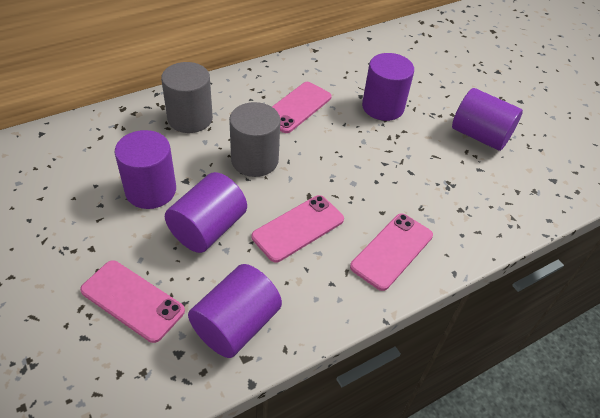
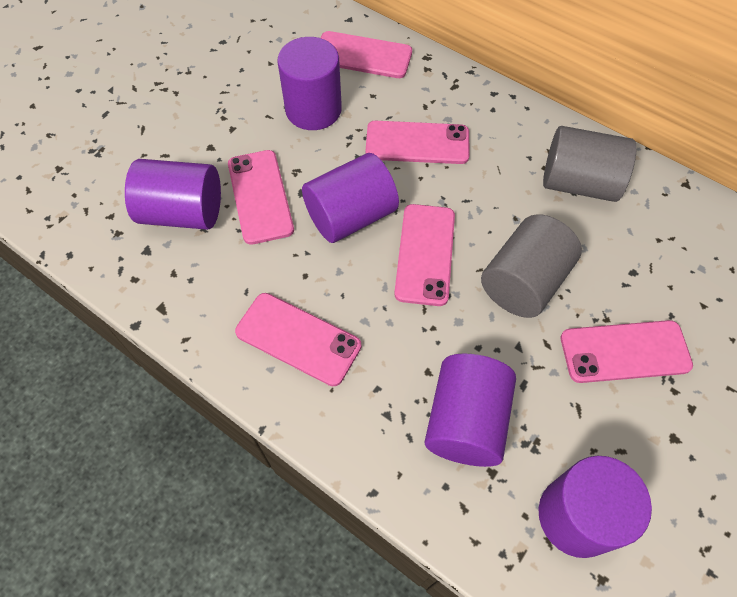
pink phone: 4 -> 6

